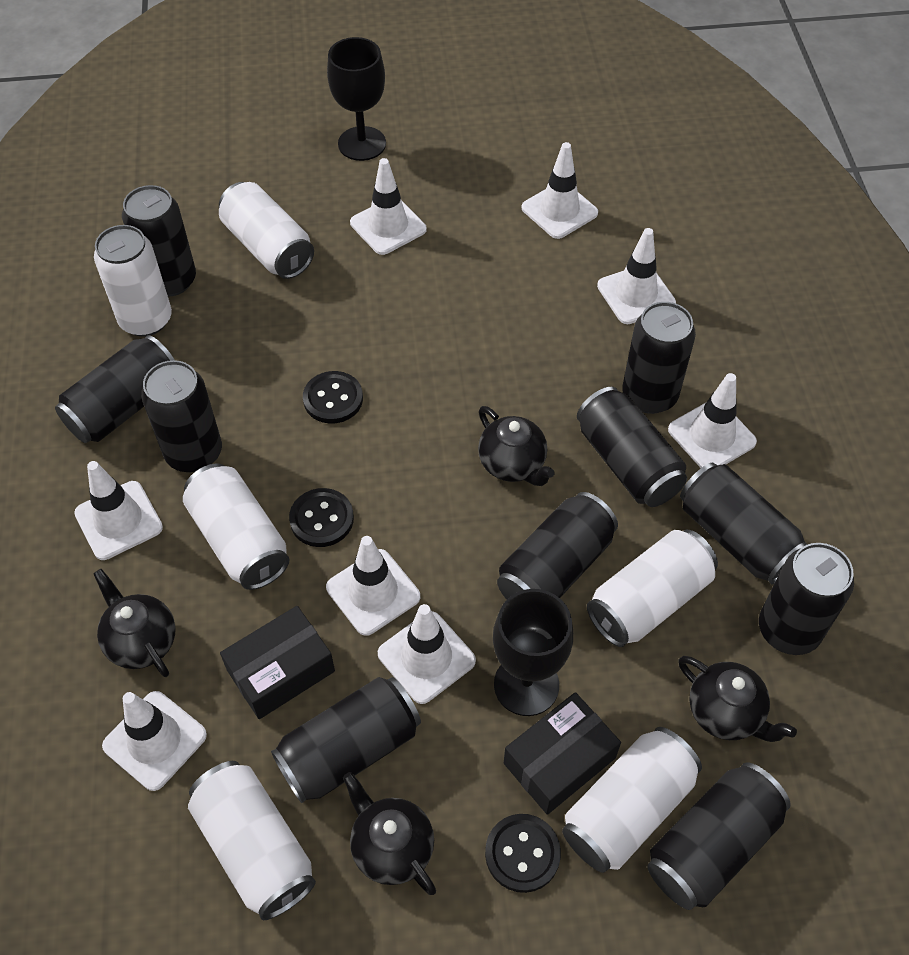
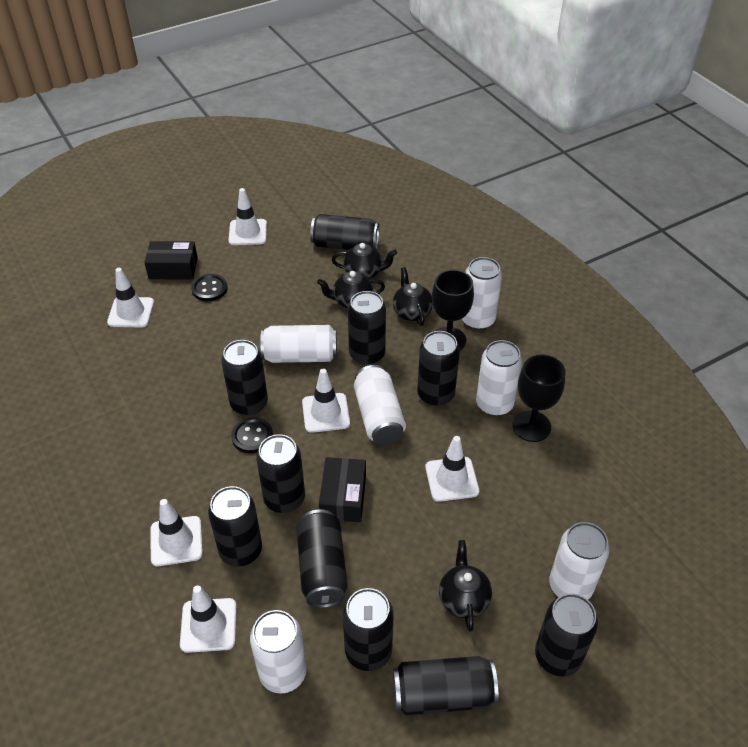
black button: 3 -> 2
white traffic cone: 8 -> 6

